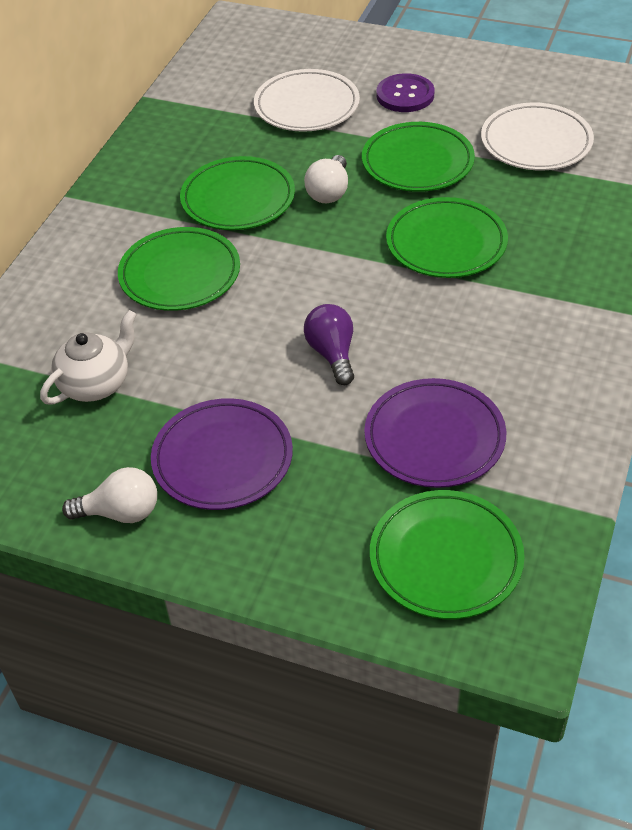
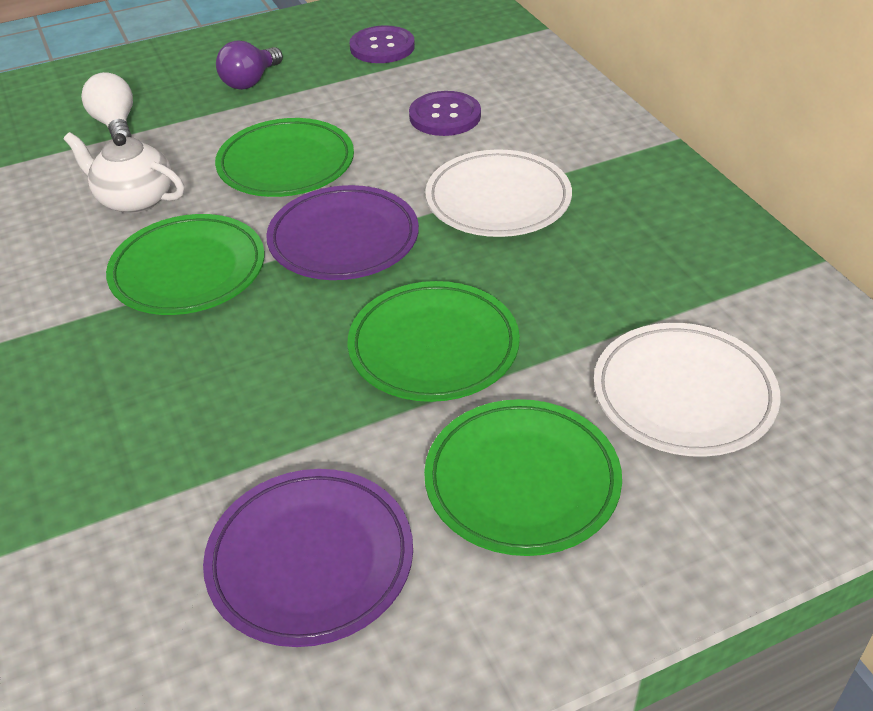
green plate: 5 -> 4
purple button: 1 -> 2
white light bulb: 2 -> 1

